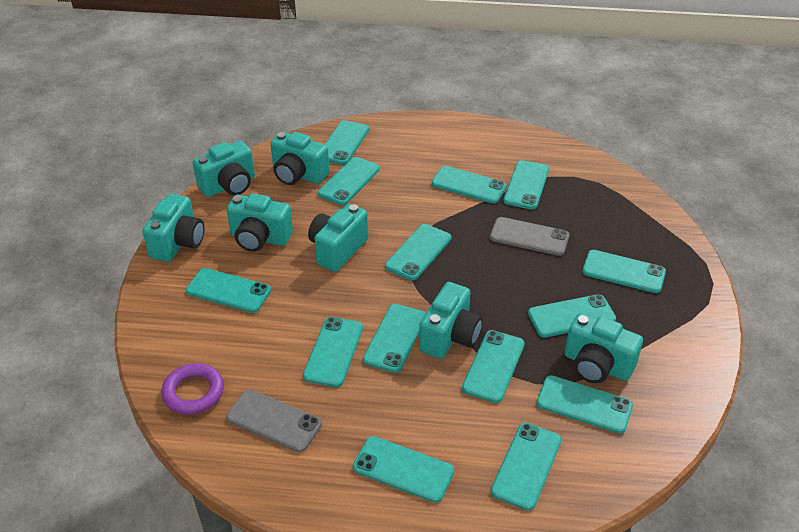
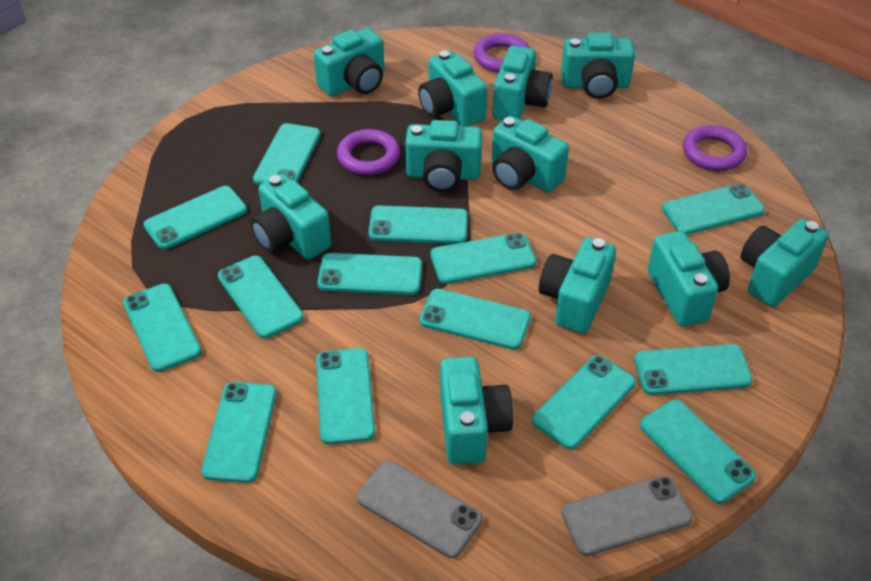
purple ring: 1 -> 3
turquoise camera: 7 -> 11

